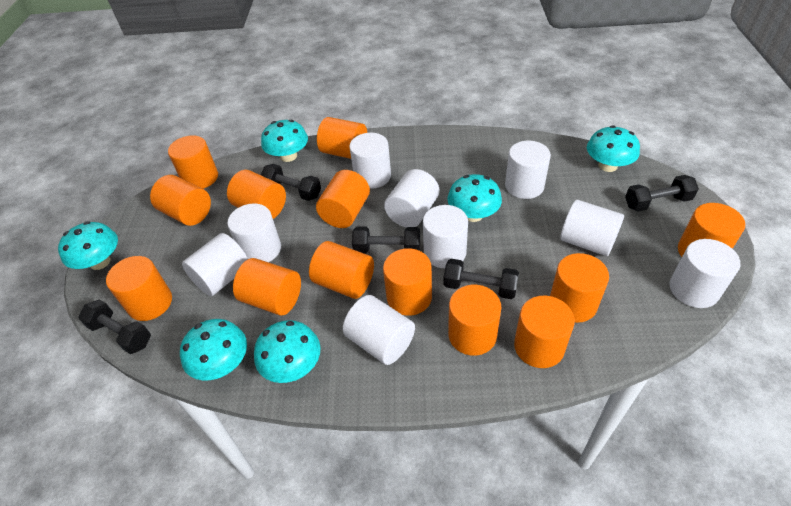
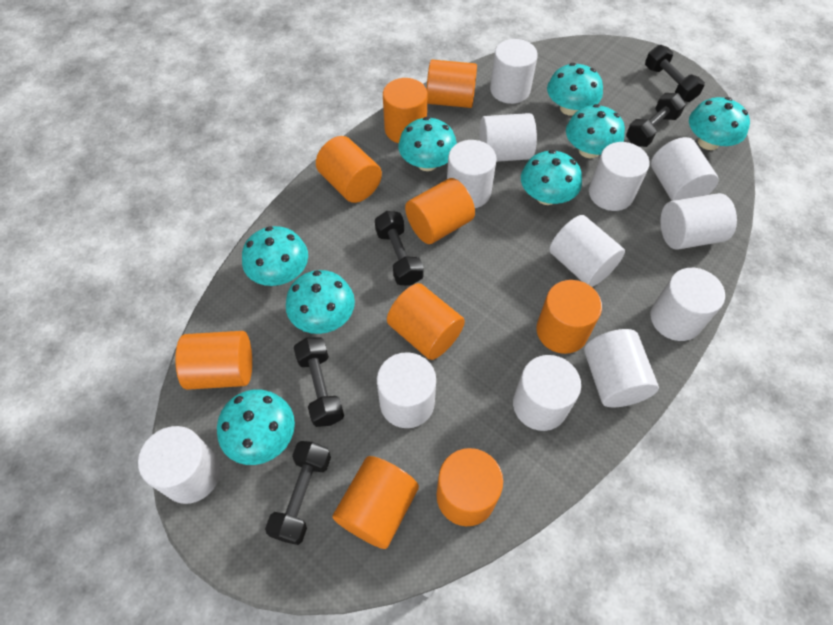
orange cylinder: 13 -> 9
turquoise mushroom: 6 -> 8
white cylinder: 9 -> 12

